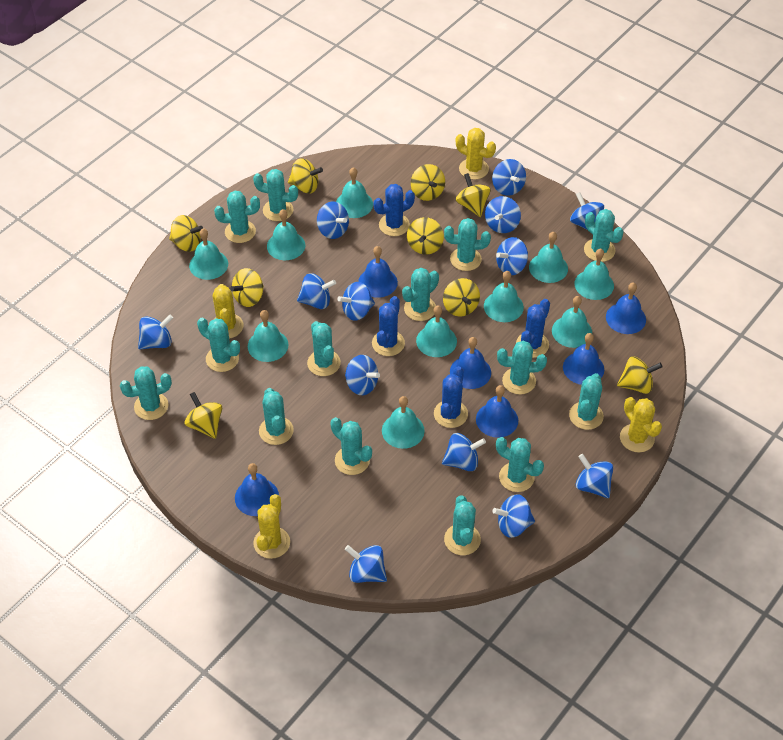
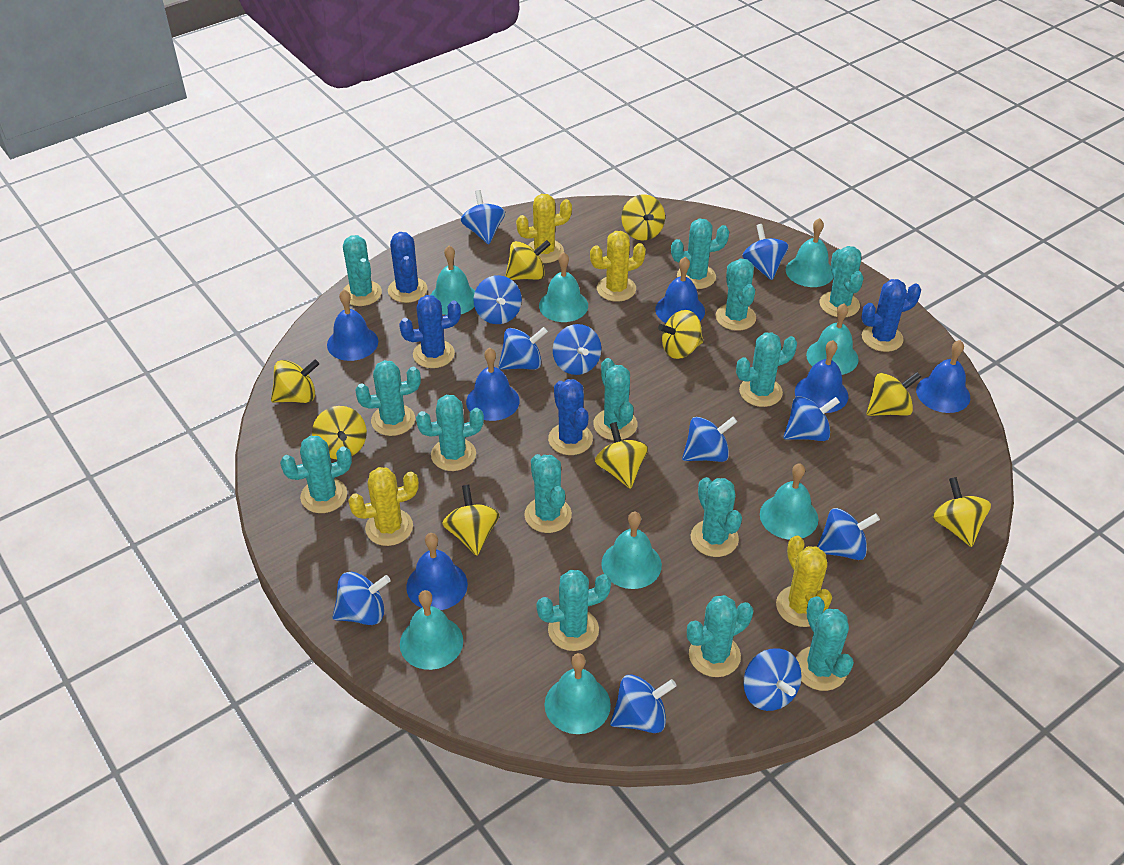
blue spinning top: 13 -> 11
turquoise bell: 10 -> 8

